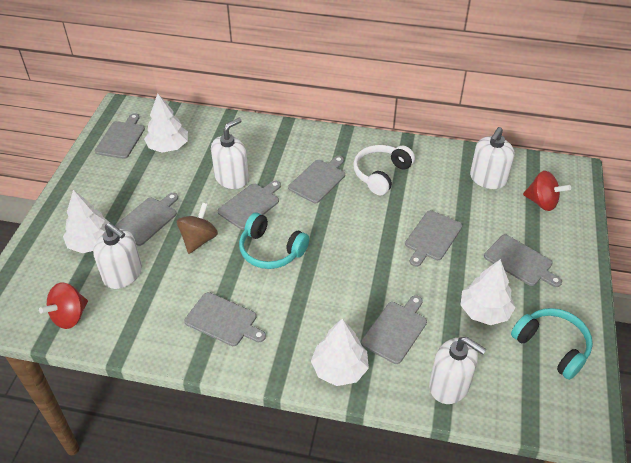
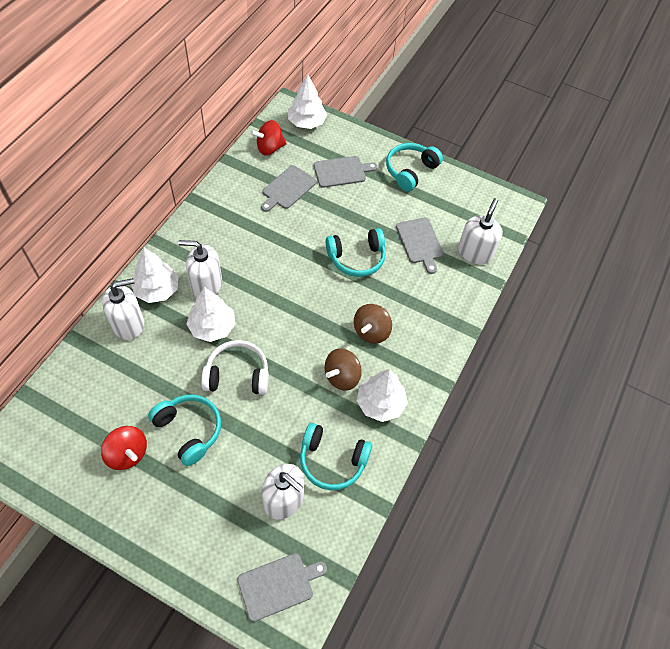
brown spinning top: 1 -> 2
grey cutting board: 8 -> 4
turquoise headphones: 2 -> 4

